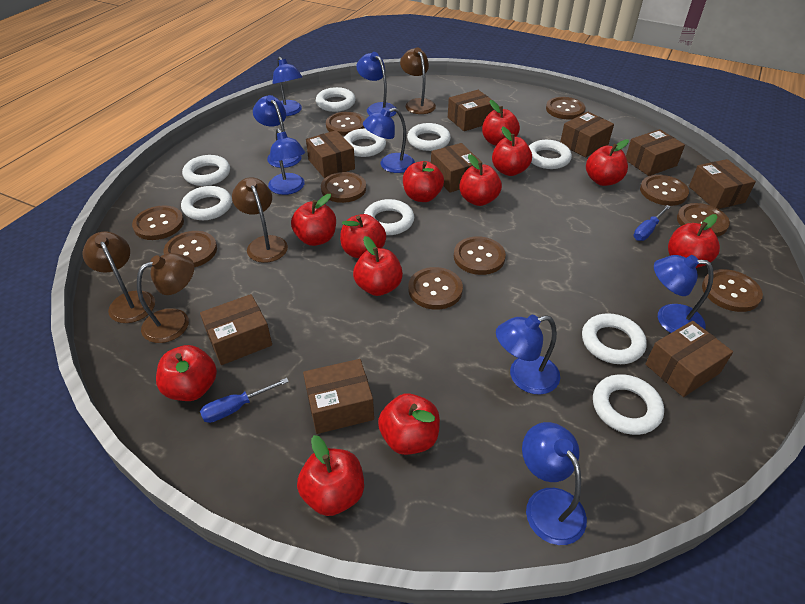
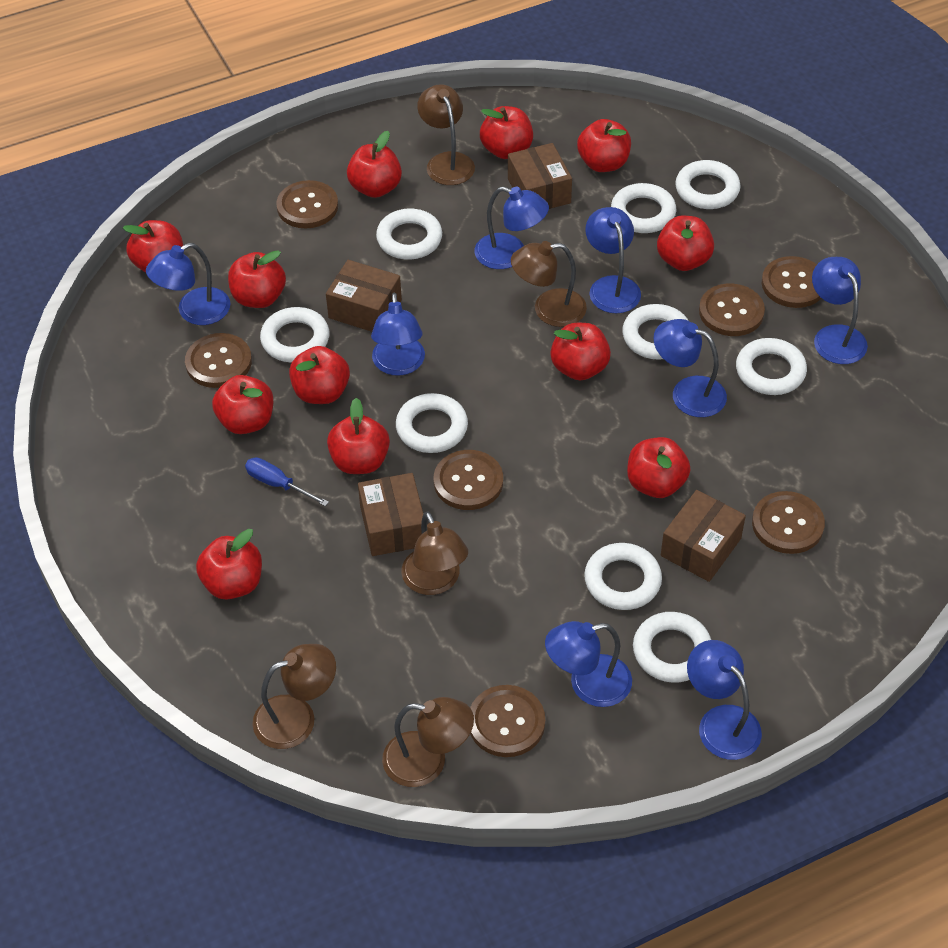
blue screwdriver: 2 -> 1
brown box: 9 -> 4
brown button: 10 -> 7
brown lamp: 4 -> 5

